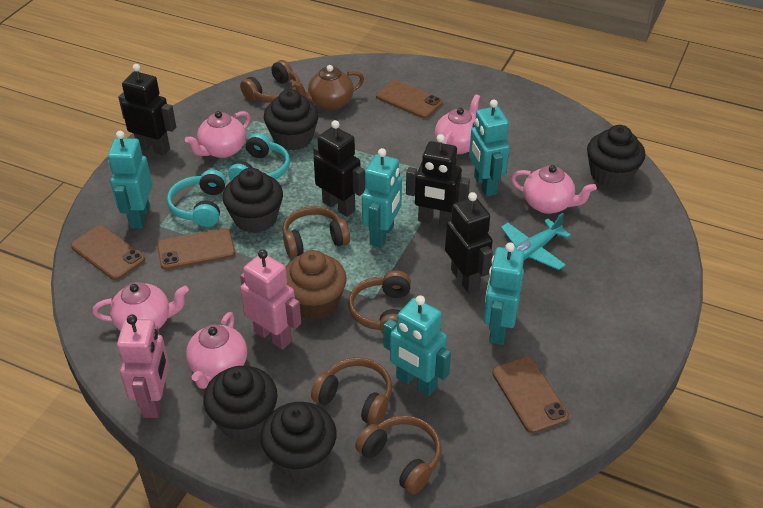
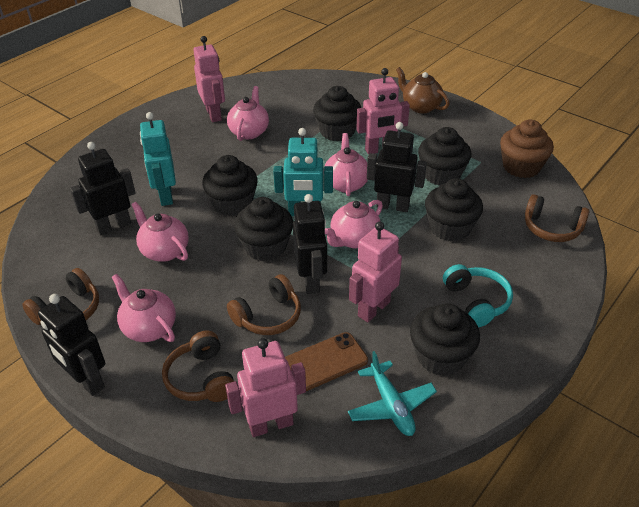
black cupcake: 5 -> 6
brown headphones: 5 -> 4
brown phone: 4 -> 1
pink robot: 2 -> 4
turquoise headphones: 2 -> 1
turquoise robot: 5 -> 2

